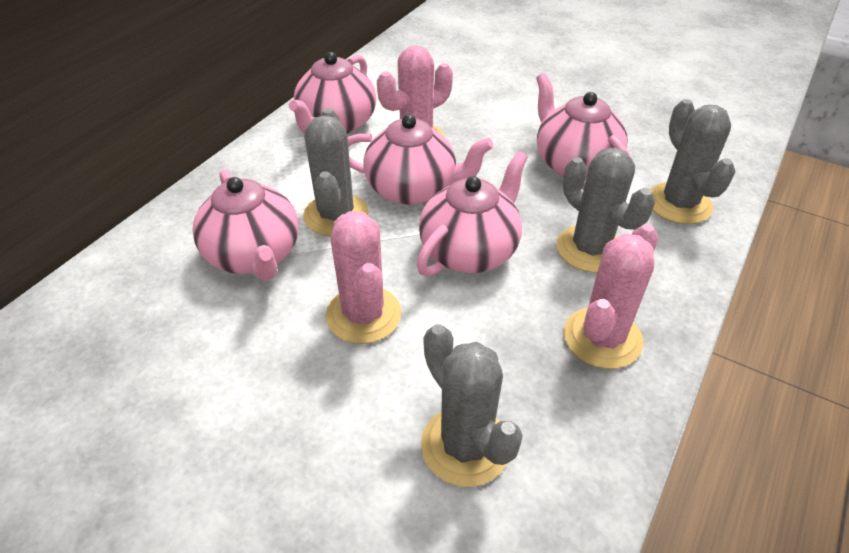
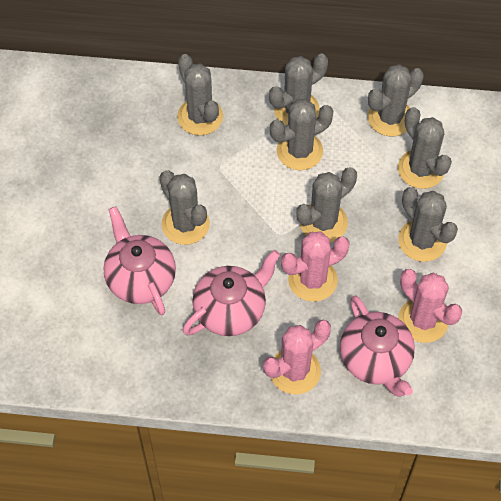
grey cactus: 4 -> 8
pink teapot: 5 -> 3

